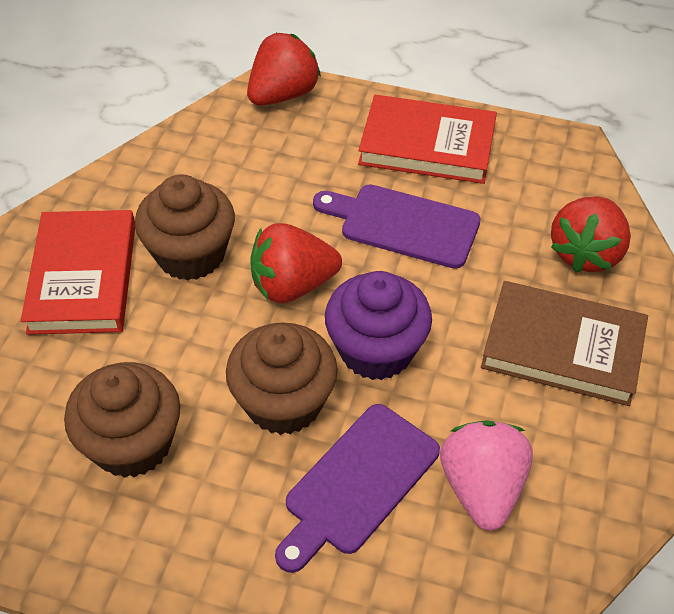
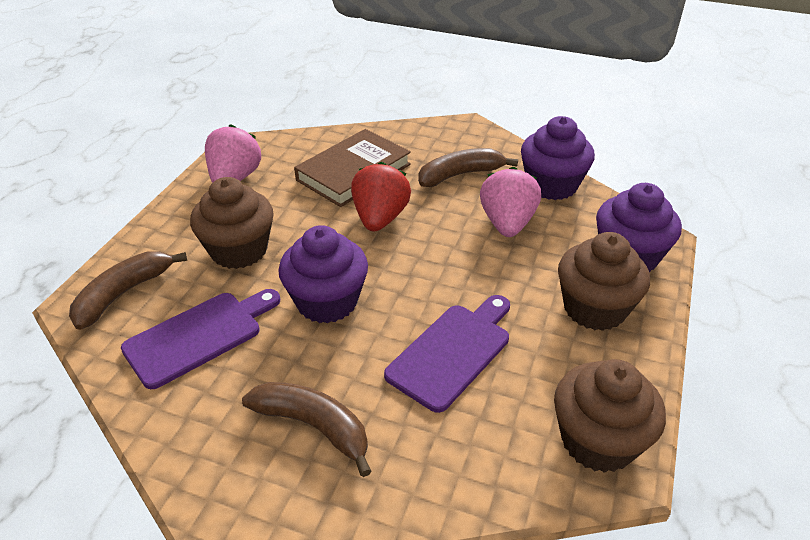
brown banana: 0 -> 3
pink strawberry: 1 -> 2
purple cupcake: 1 -> 3
red book: 2 -> 0
red strawberry: 3 -> 1

